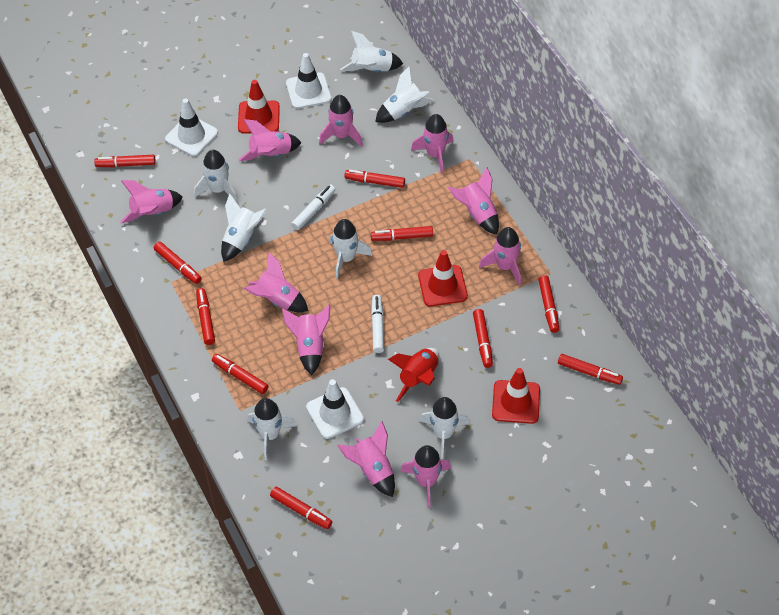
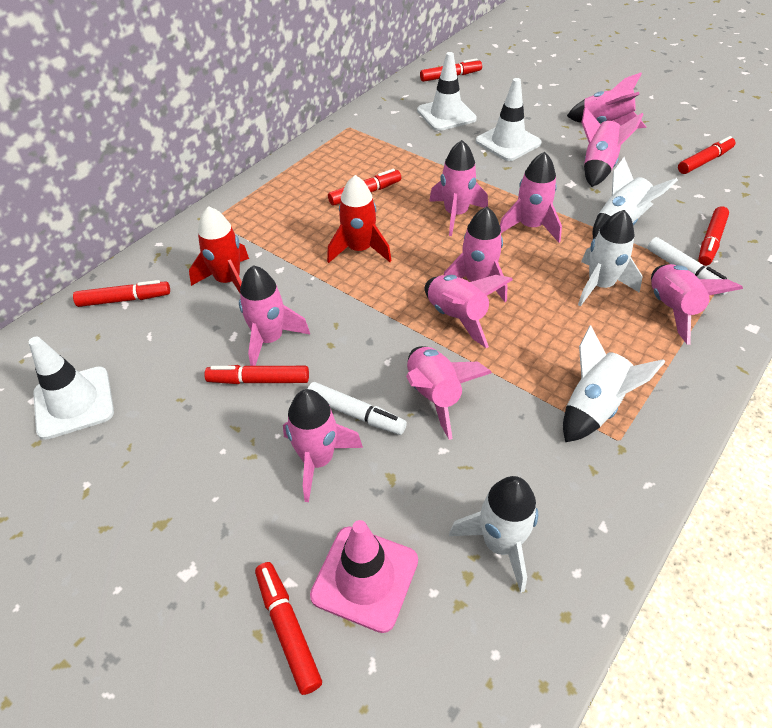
pink traffic cone: 0 -> 1
red marker: 10 -> 7
red rocket: 1 -> 2
red traffic cone: 3 -> 0
white rocket: 7 -> 4

